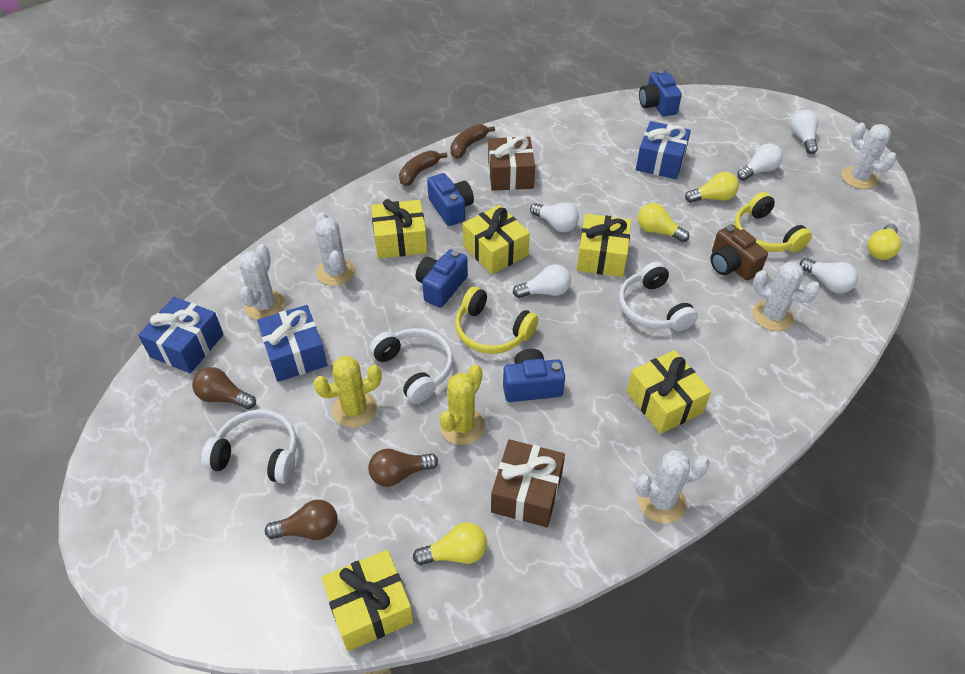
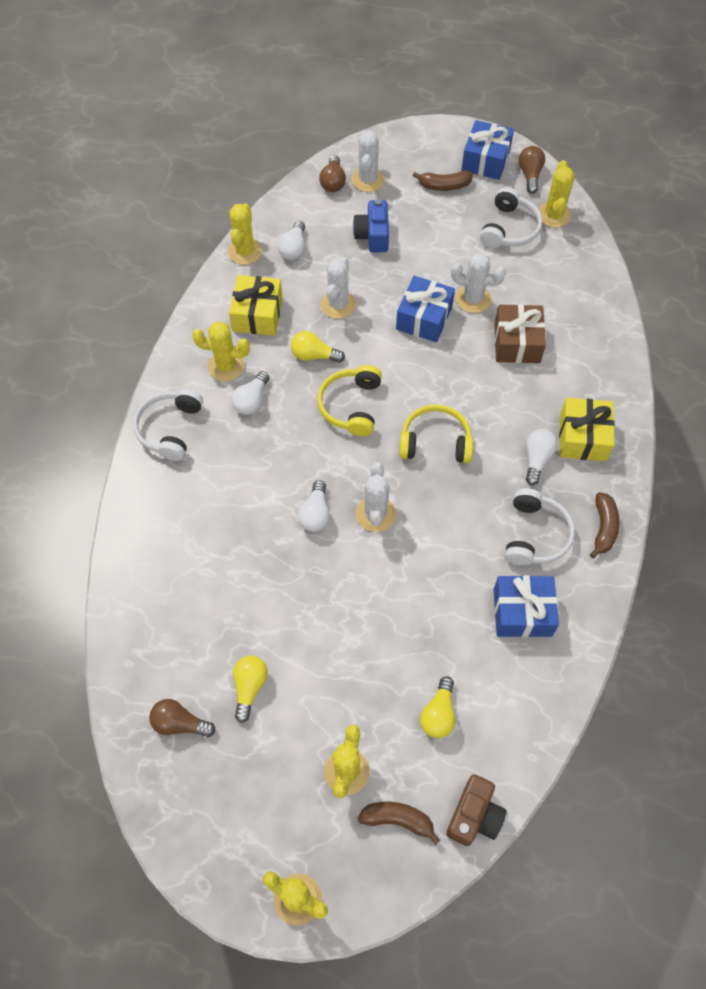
blue camera: 4 -> 1
brown banana: 2 -> 3
brown gift: 2 -> 1
white cactus: 5 -> 4
white light bulb: 5 -> 4
yellow cactus: 2 -> 5
yellow gift: 5 -> 2
yellow light bulb: 4 -> 3

